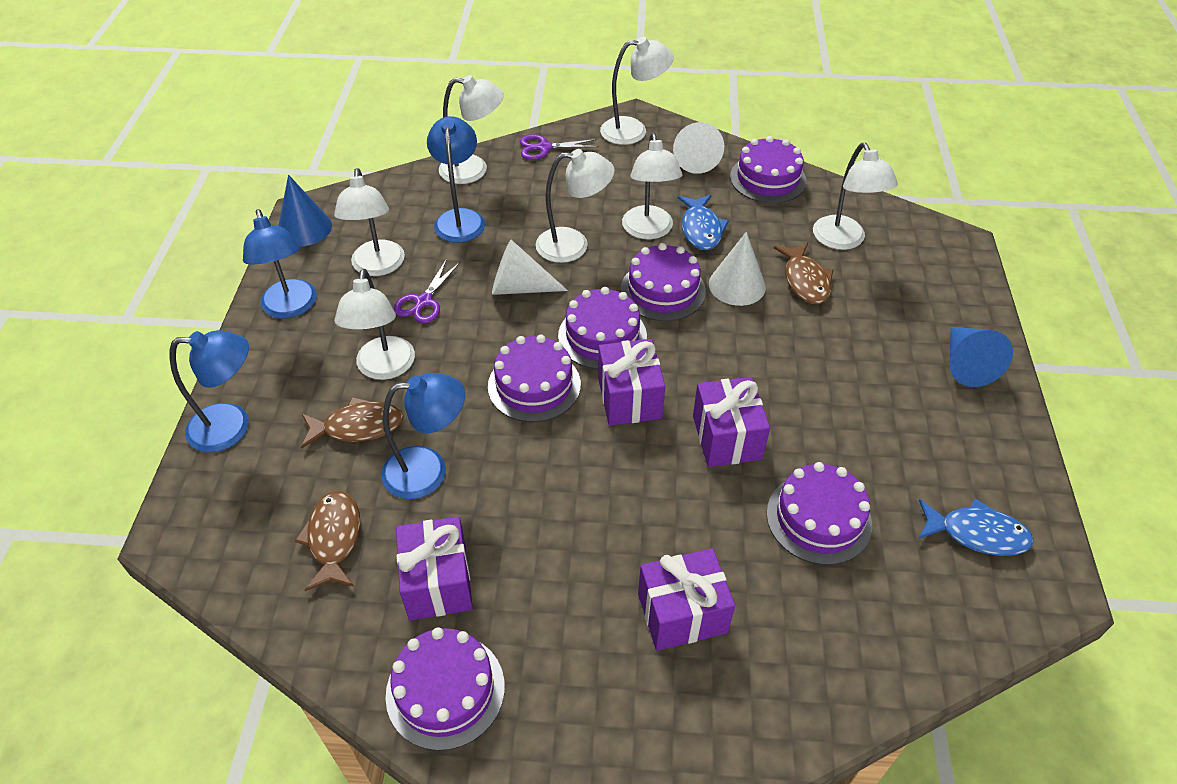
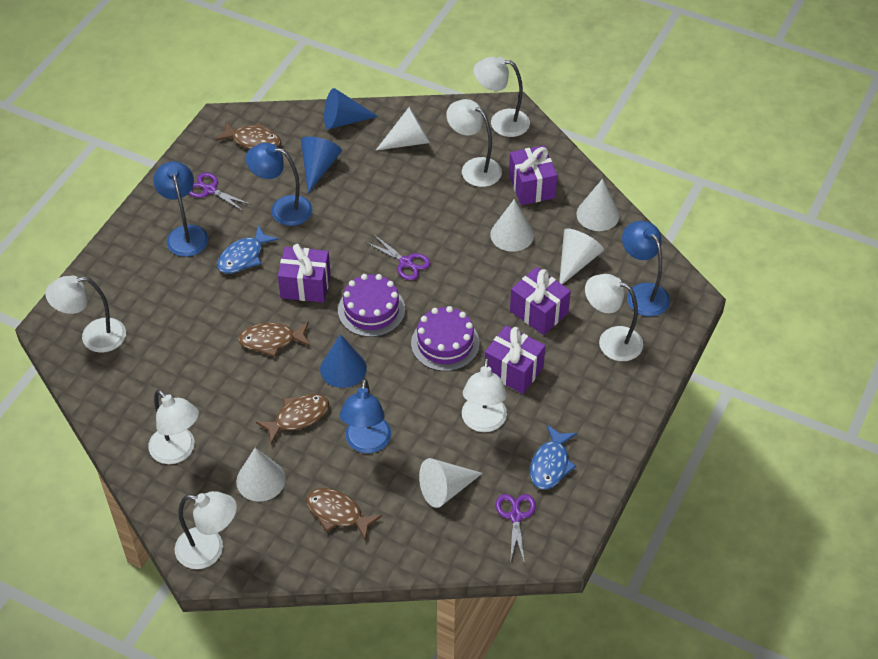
blue cone: 2 -> 3
brown fish: 3 -> 4
purple cake: 6 -> 2
purple scissors: 2 -> 3
white cone: 3 -> 6

